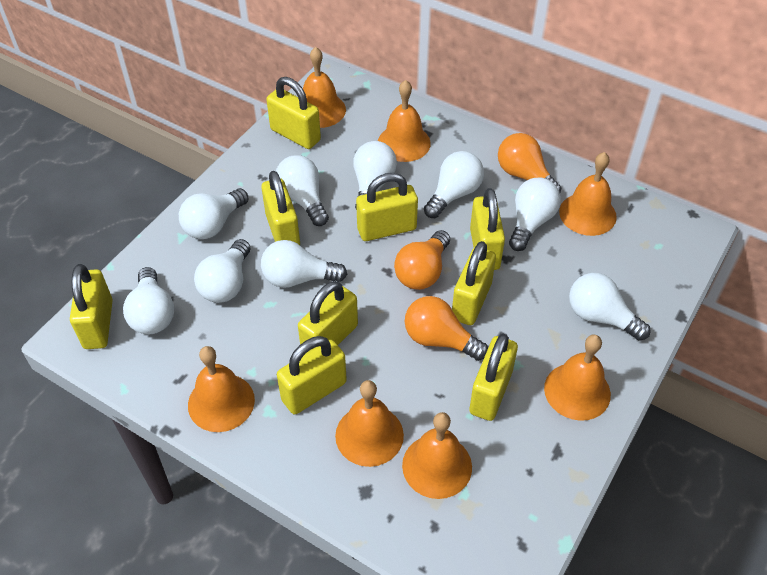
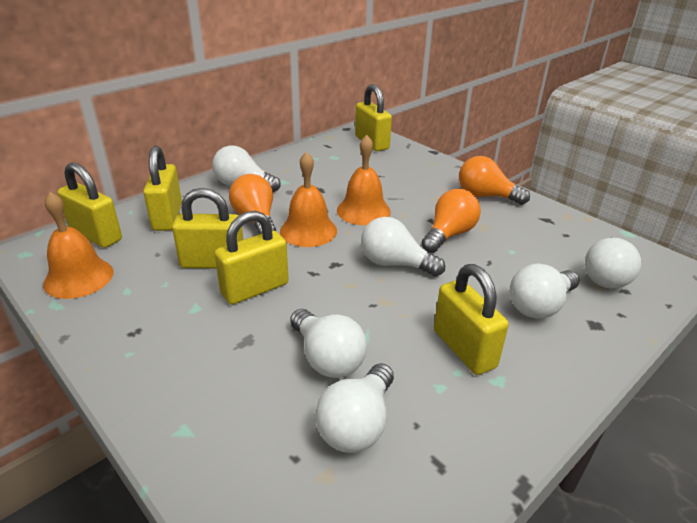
orange bell: 7 -> 3
white light bulb: 9 -> 6
yellow padlock: 9 -> 6

